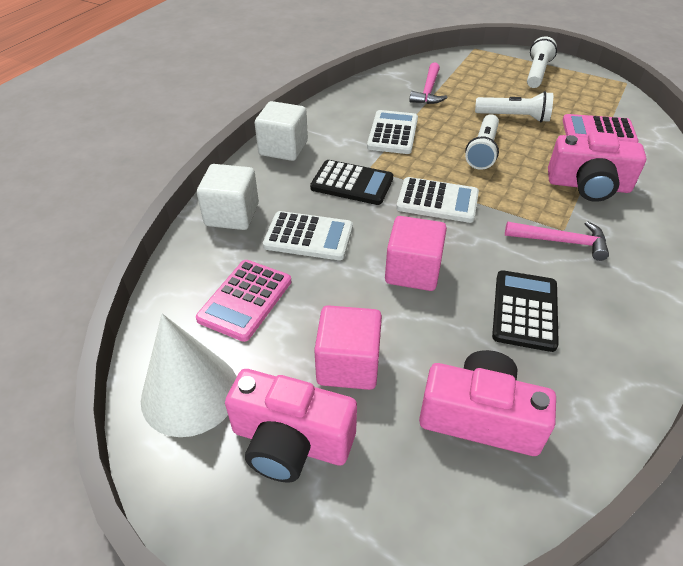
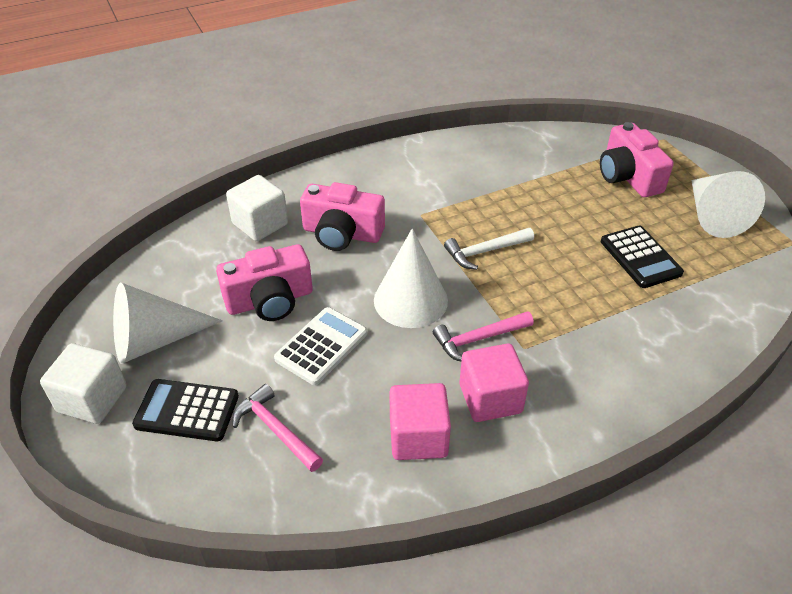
pink calculator: 2 -> 0
white calculator: 3 -> 1
white cone: 1 -> 3
white flashlight: 3 -> 0
white hammer: 0 -> 1

